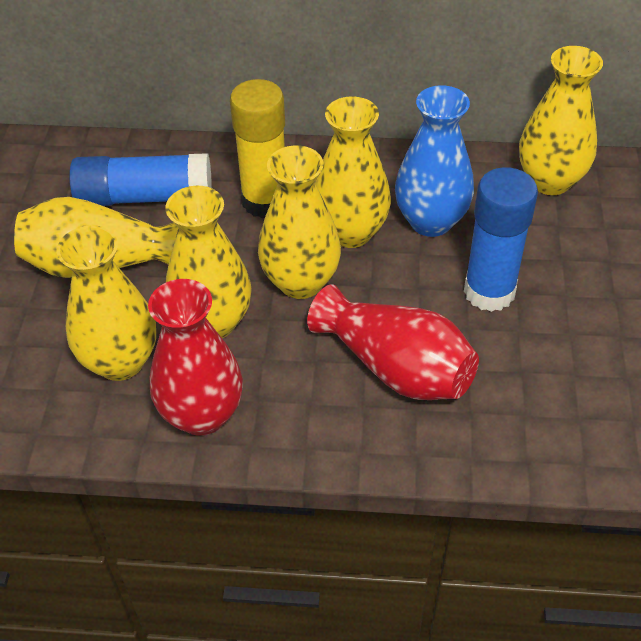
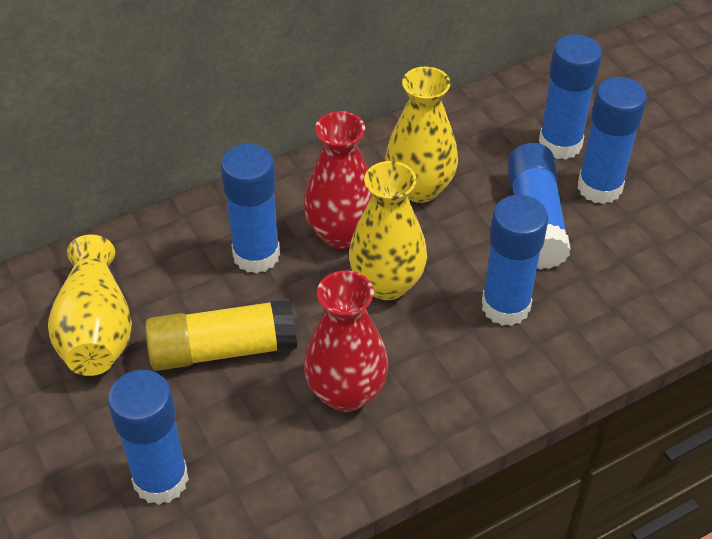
blue glue stick: 2 -> 6
blue vase: 1 -> 0
yellow vase: 6 -> 3

